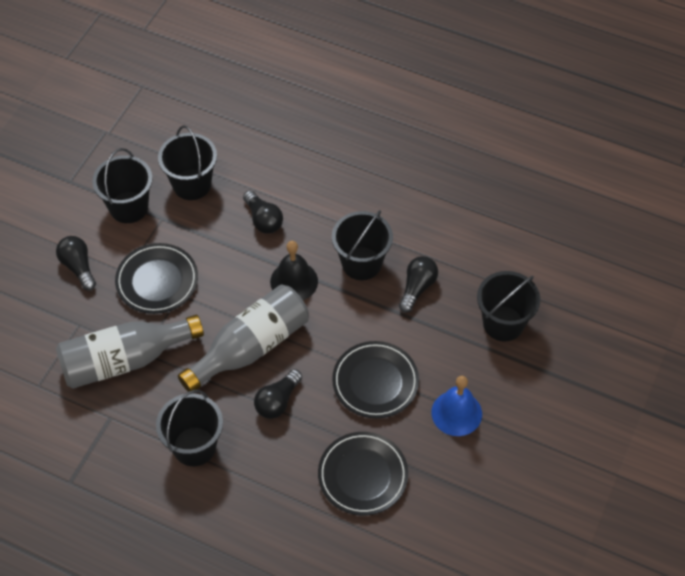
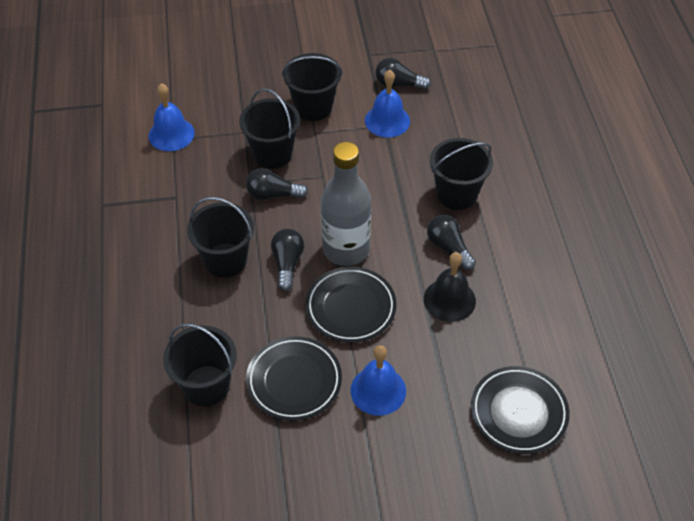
blue bell: 1 -> 3
grey bottle: 2 -> 1

